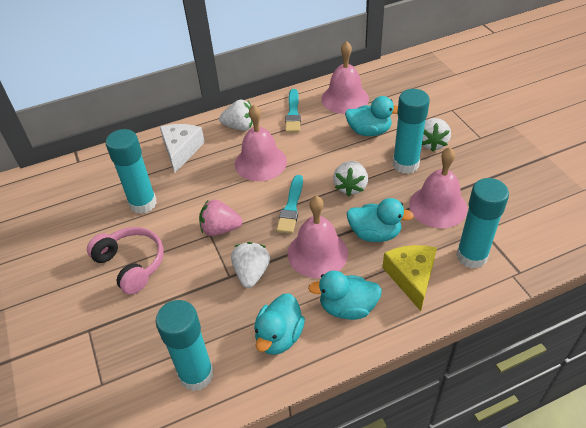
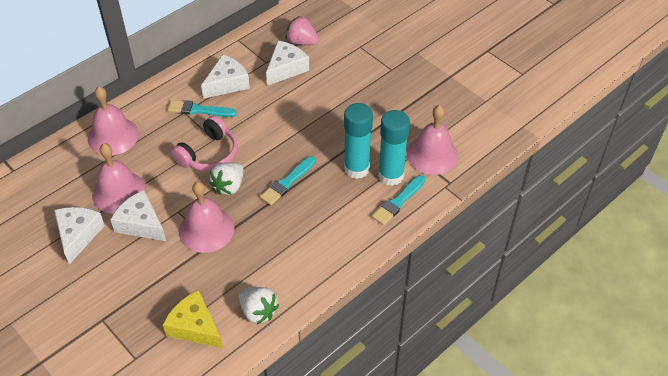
turquoise brush: 2 -> 3
turquoise duck: 4 -> 0
turquoise glue stick: 4 -> 2
white cheese: 1 -> 4
white strawberry: 4 -> 2

